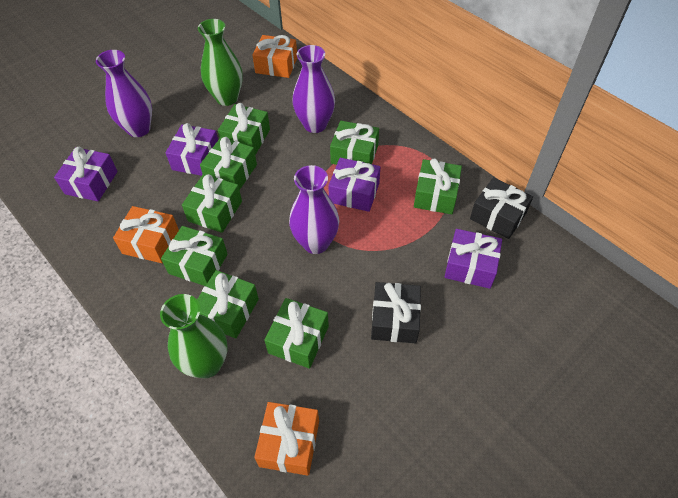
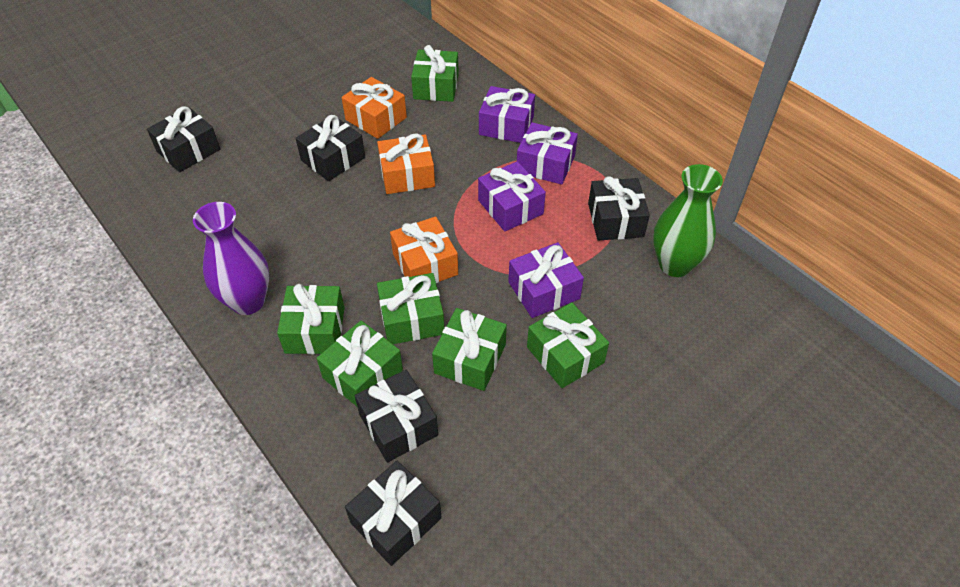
black gift: 2 -> 5
green gift: 8 -> 6
green vase: 2 -> 1
purple vase: 3 -> 1

